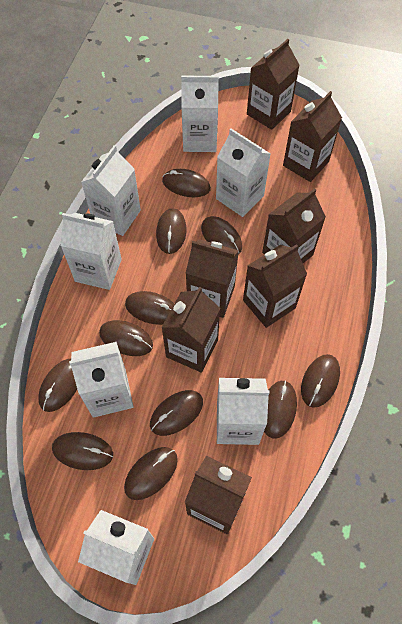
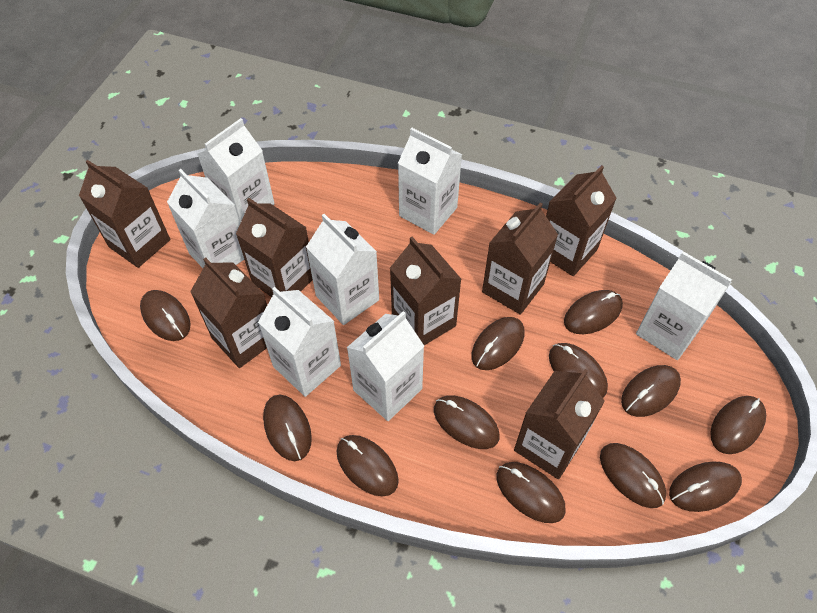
brown mouse: 11 -> 12

